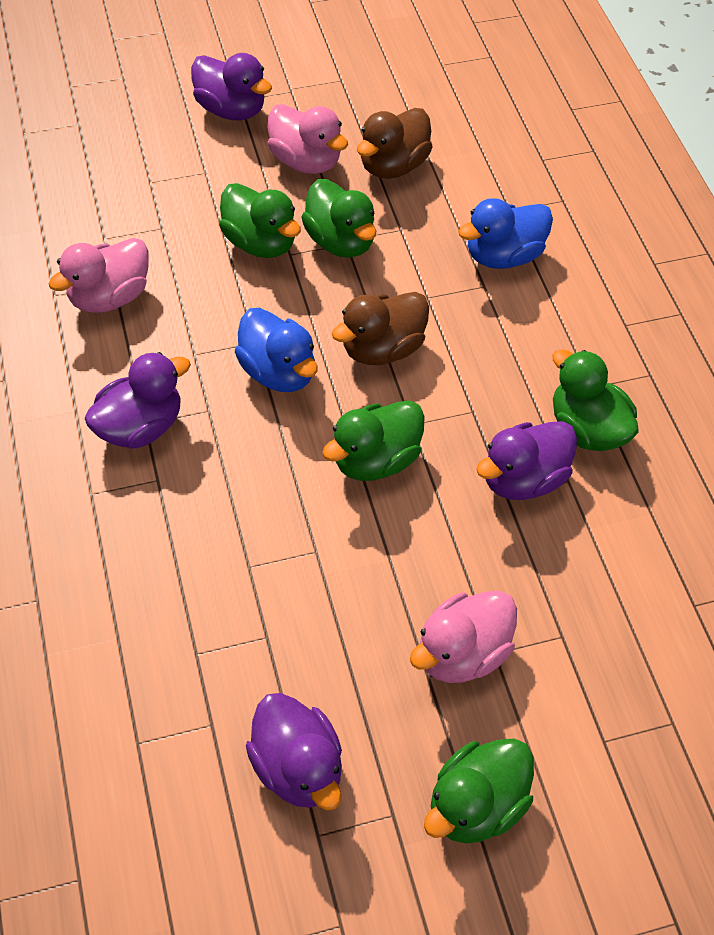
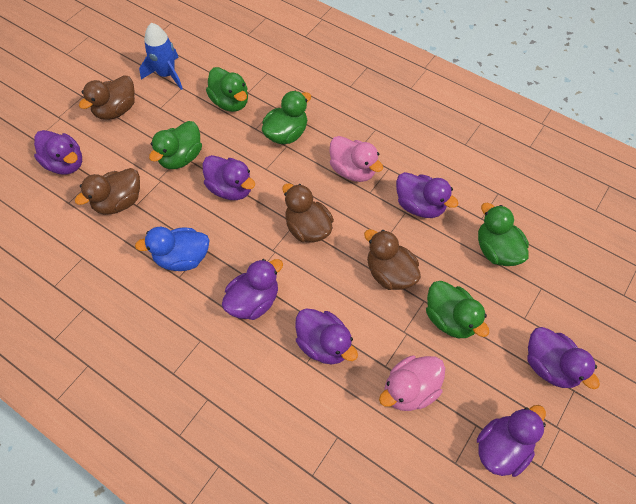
blue duck: 2 -> 1
blue rocket: 0 -> 1
brown duck: 2 -> 4
pink duck: 3 -> 2
purple duck: 4 -> 7

